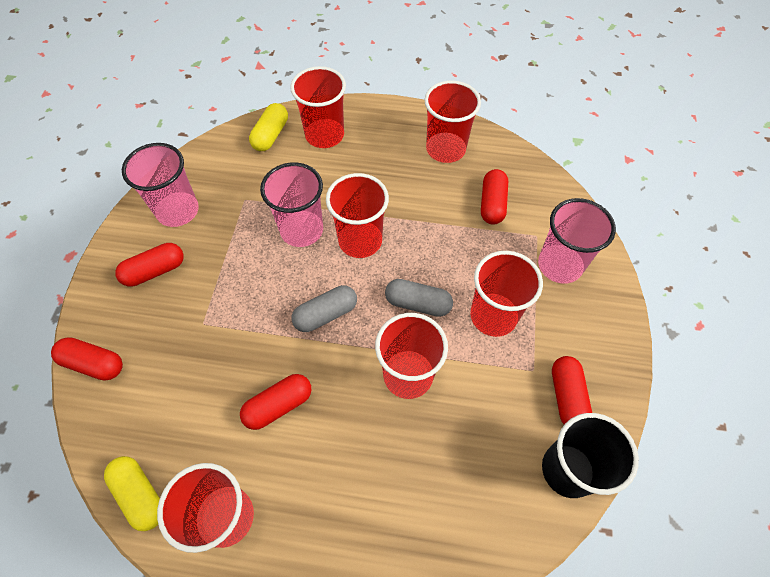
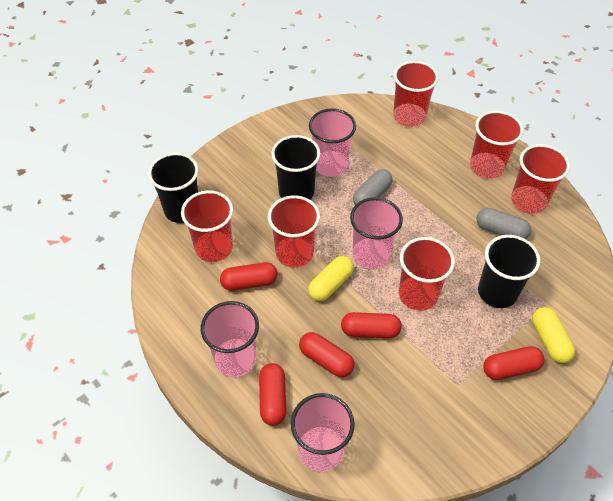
black cup: 1 -> 3
pink cup: 3 -> 4

